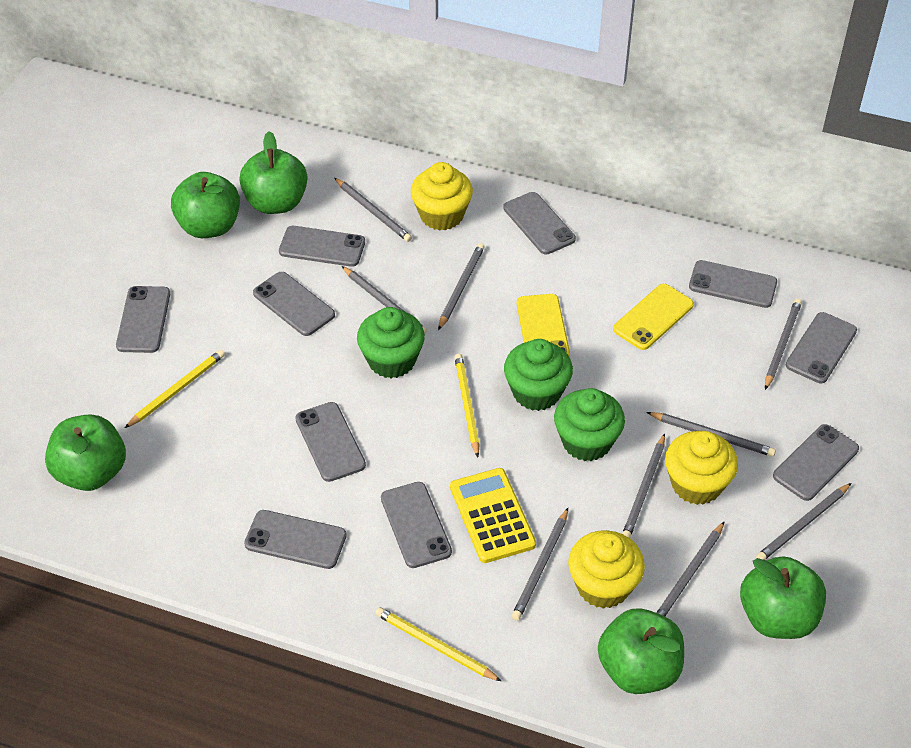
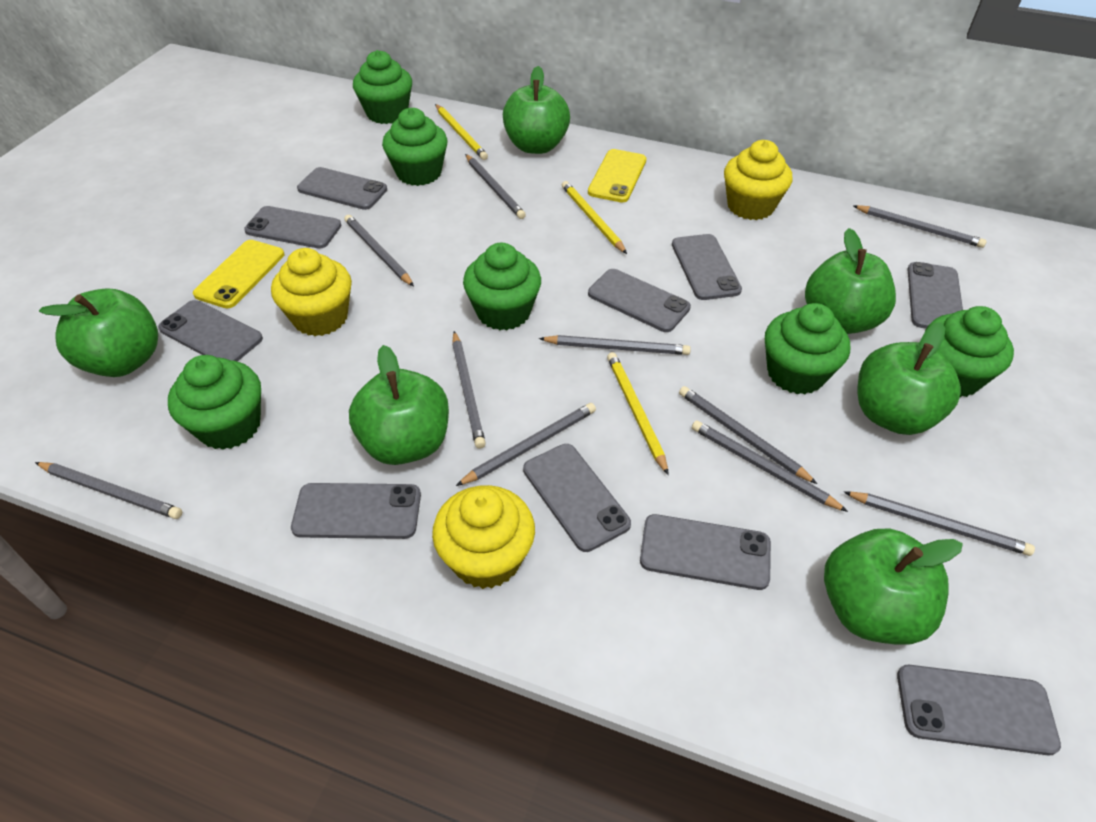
green apple: 5 -> 6
green cupcake: 3 -> 6
grey pencil: 9 -> 10
yellow calculator: 1 -> 0

